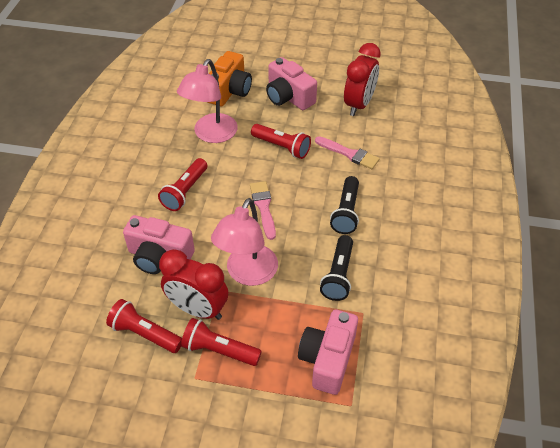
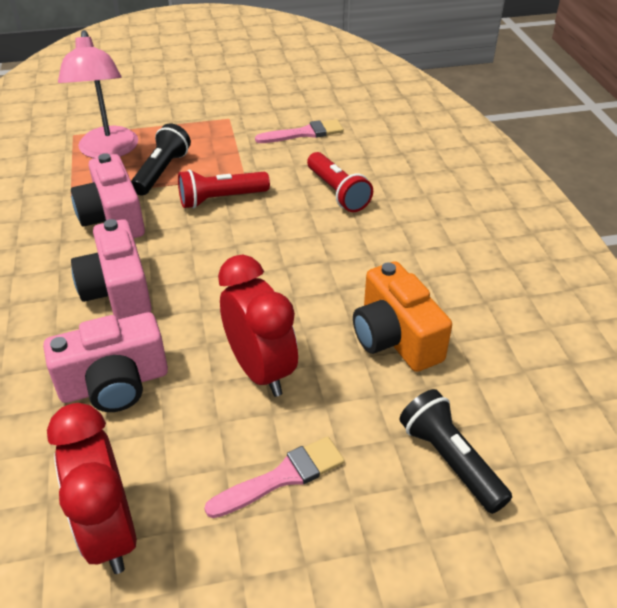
pink lamp: 2 -> 1
red flashlight: 4 -> 2

